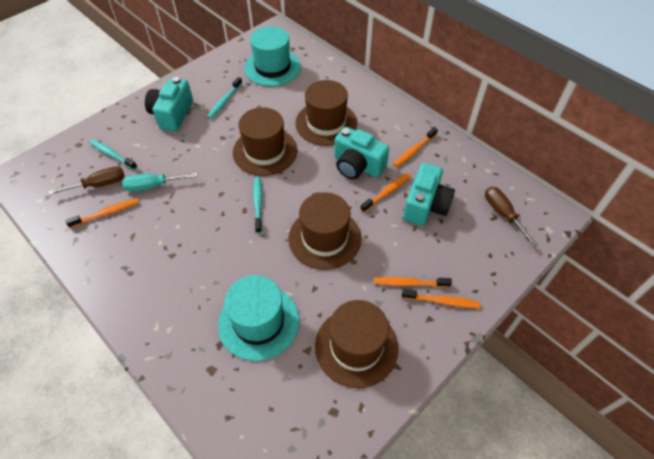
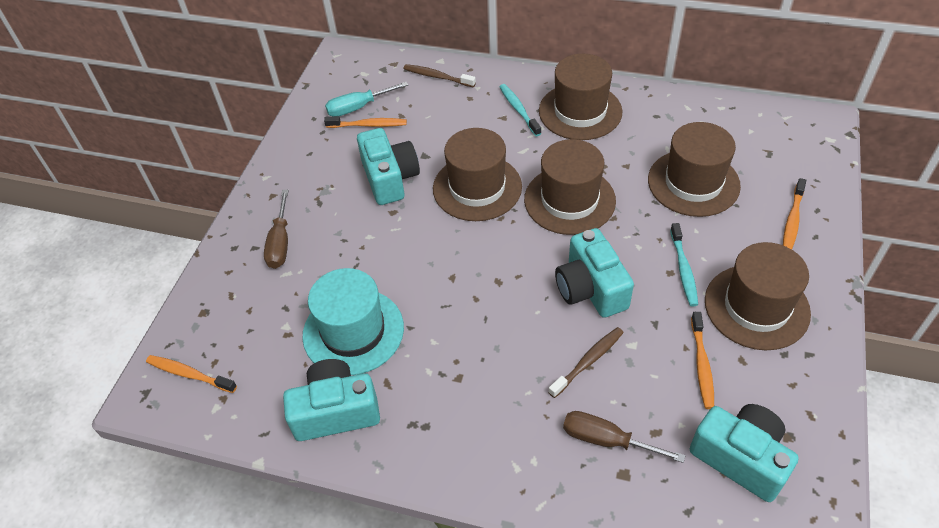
brown hat: 4 -> 5
brown toothbrush: 0 -> 2
orange toothbrush: 5 -> 4
turquoise camera: 3 -> 4
turquoise hat: 2 -> 1
turquoise toothbrush: 3 -> 2

